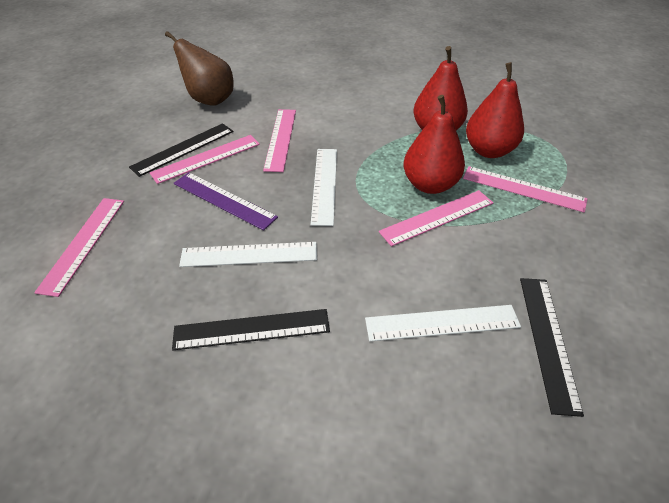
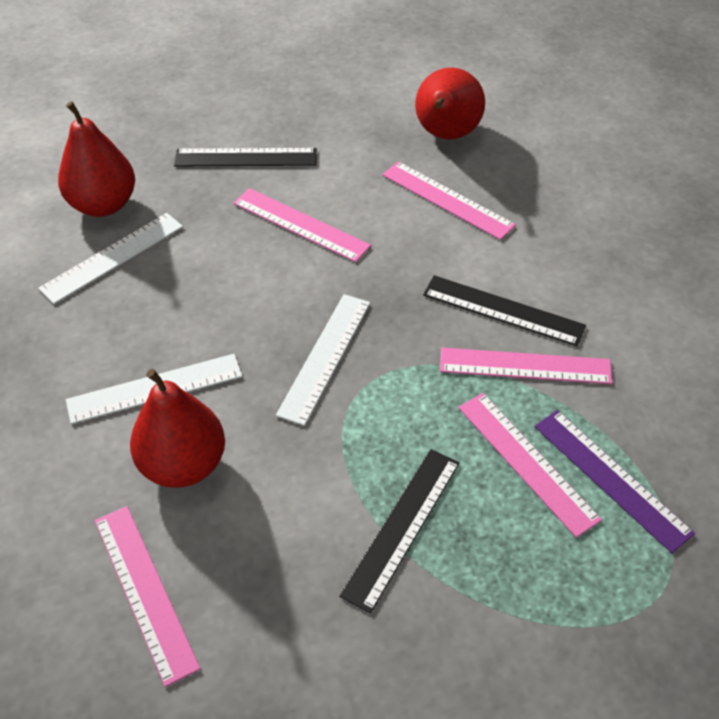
brown pear: 1 -> 0

